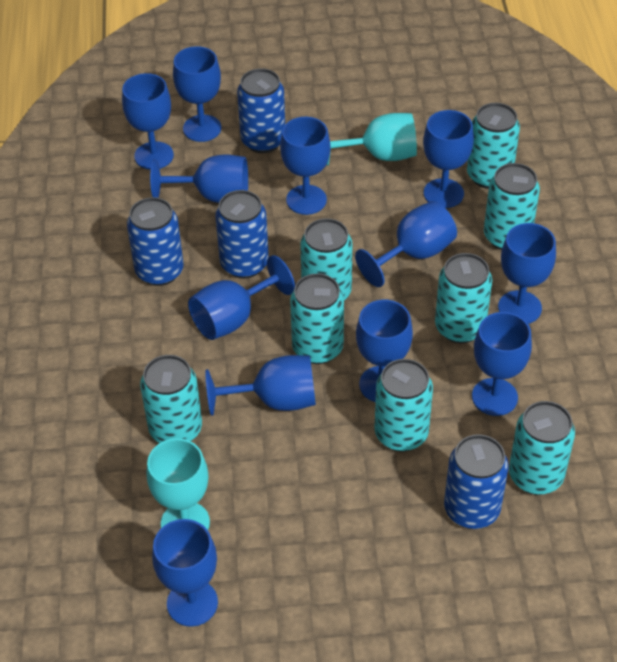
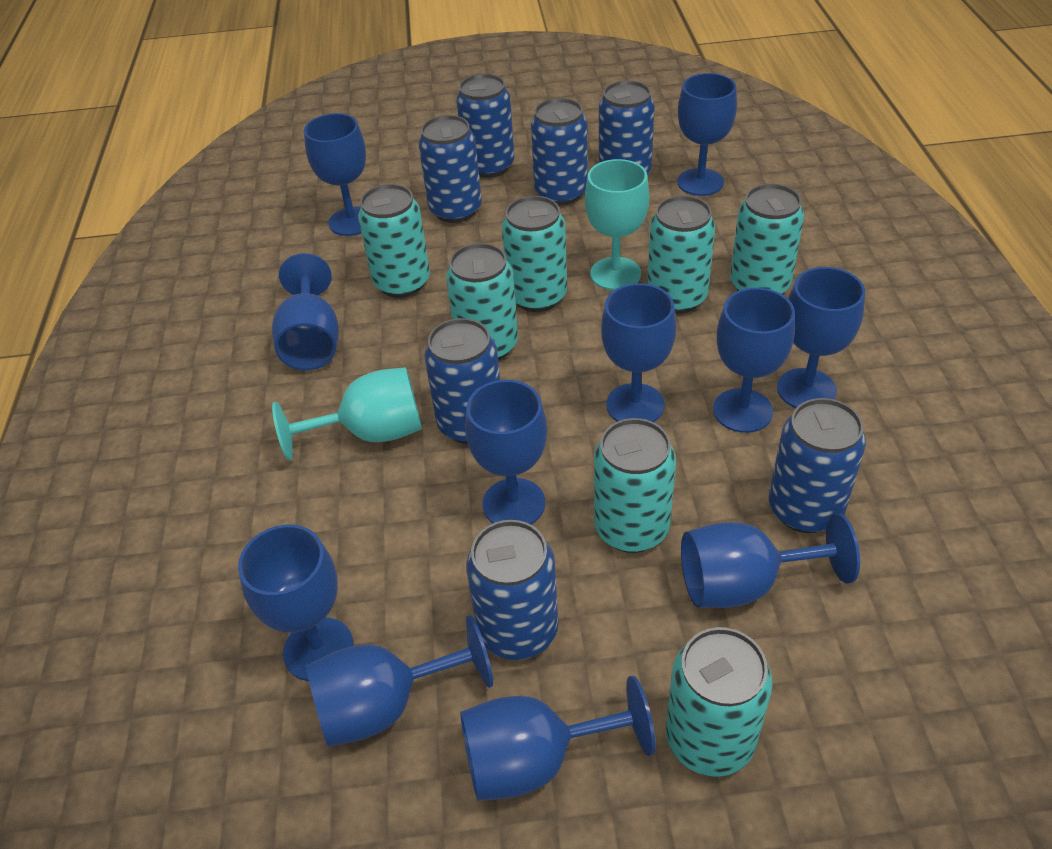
blue can: 4 -> 7
blue goblet: 12 -> 11
turquoise can: 8 -> 7

